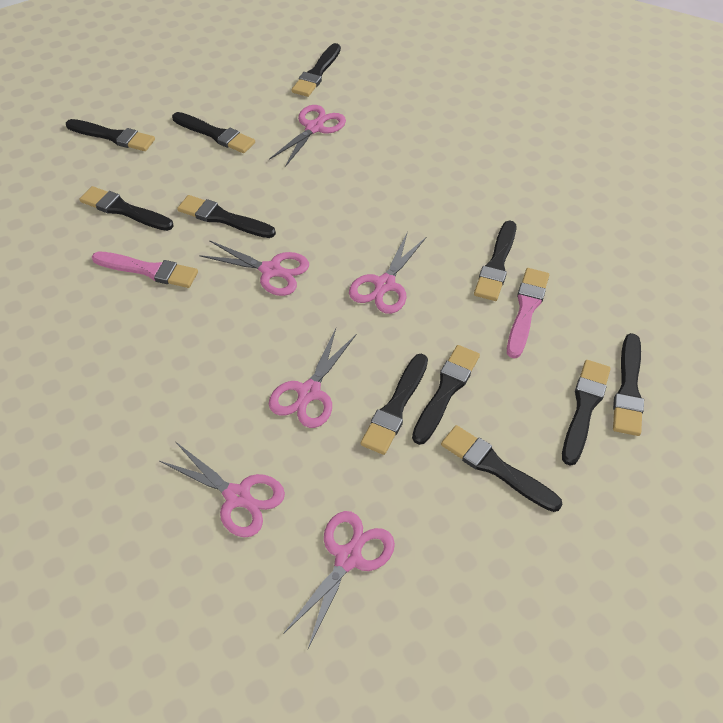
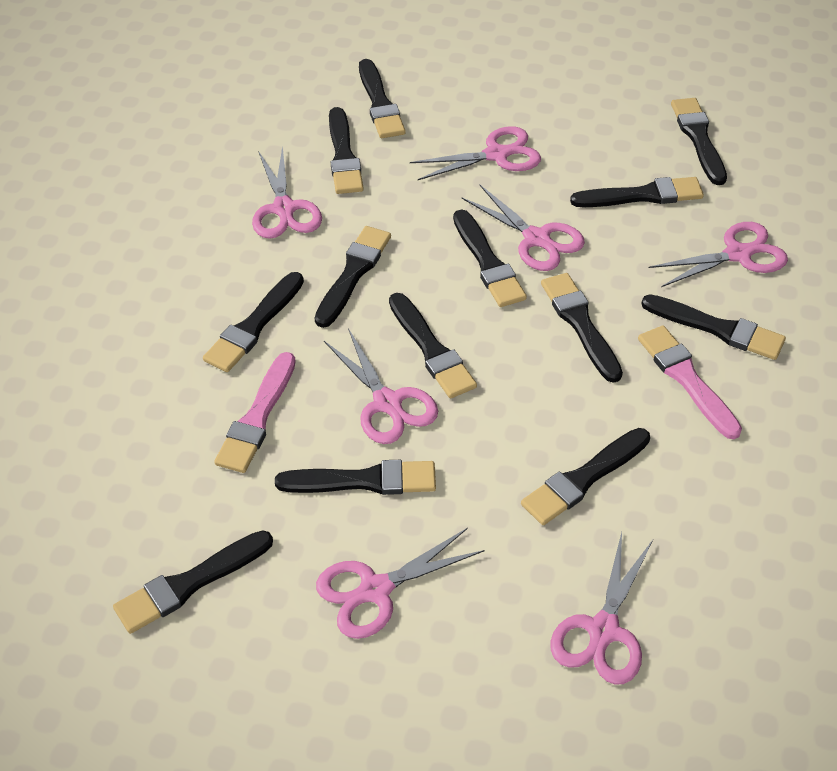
black brush: 11 -> 13
pink scissors: 6 -> 7

